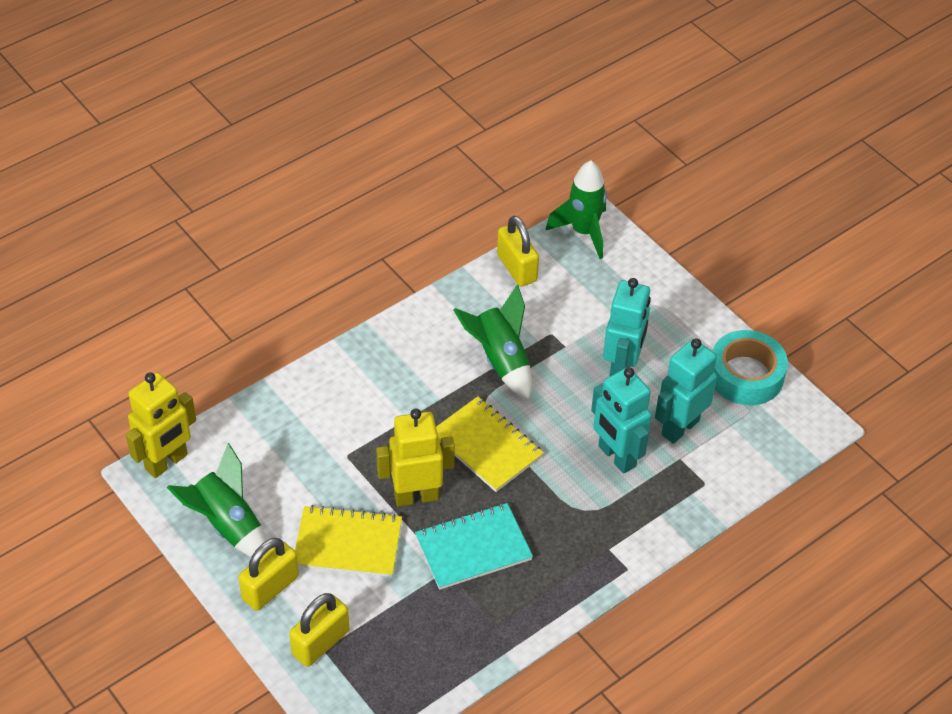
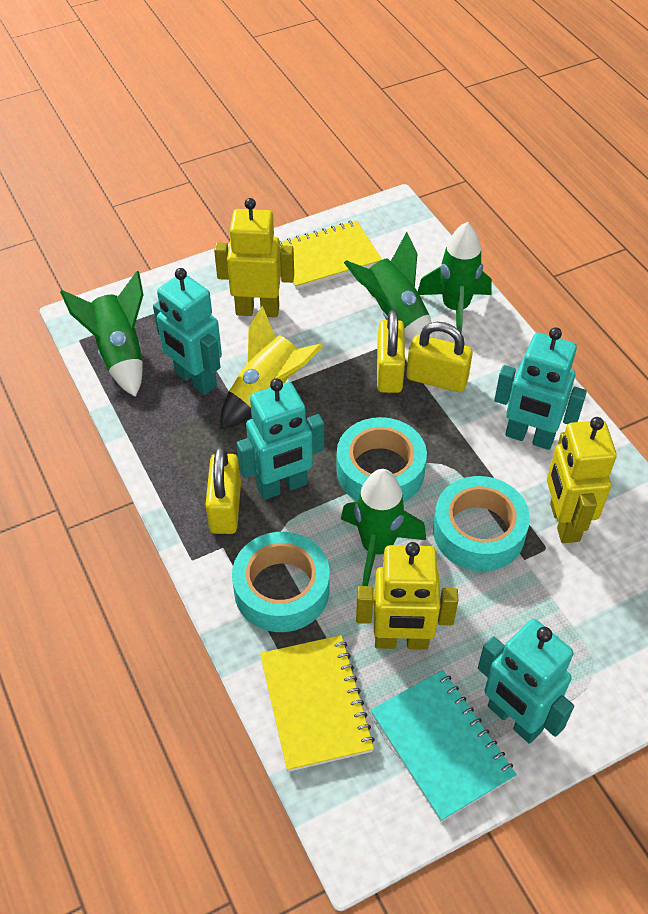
green rocket: 3 -> 4
turquoise robot: 3 -> 4
turquoise tape: 1 -> 3
yellow robot: 2 -> 3
yellow rocket: 0 -> 1

